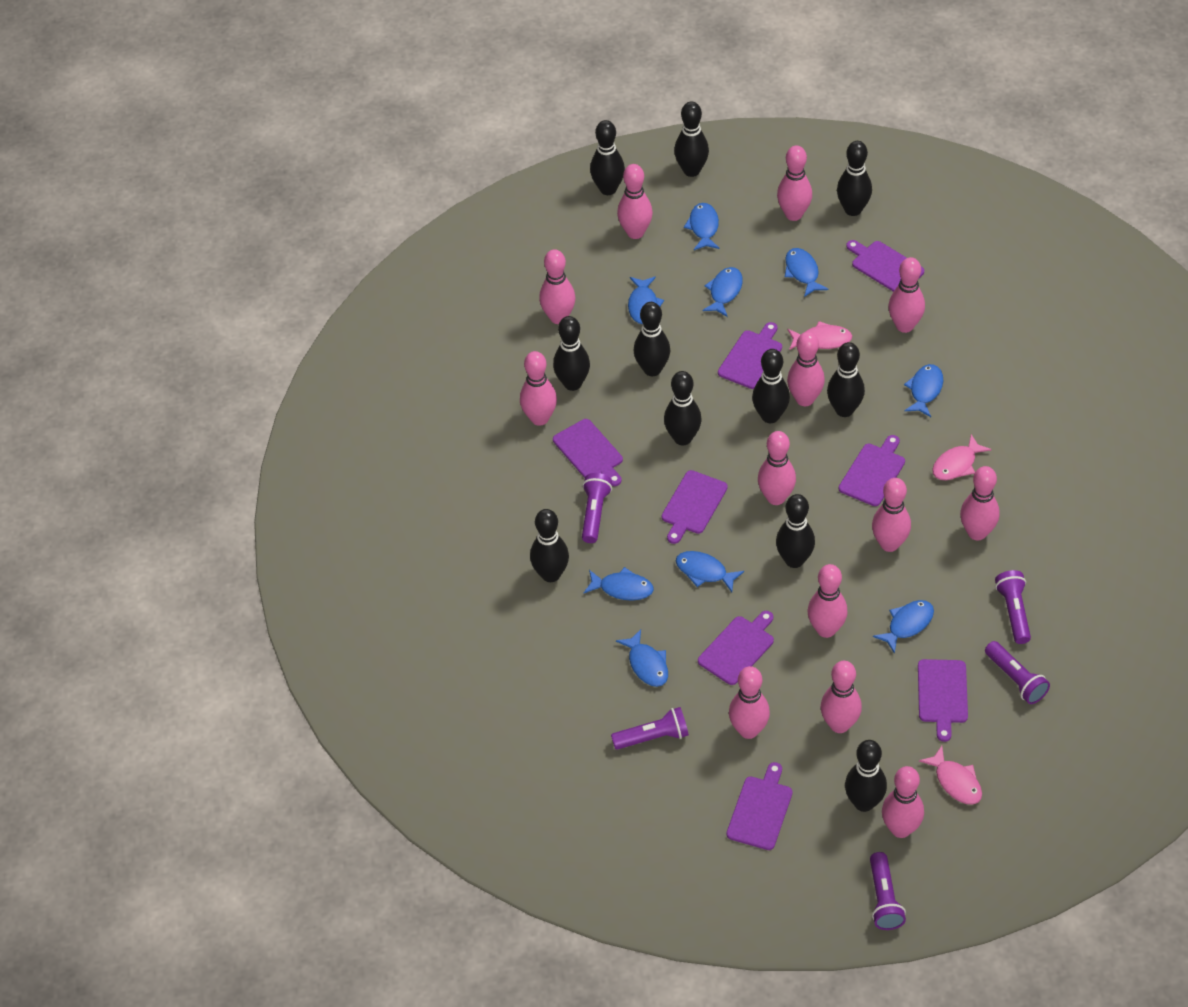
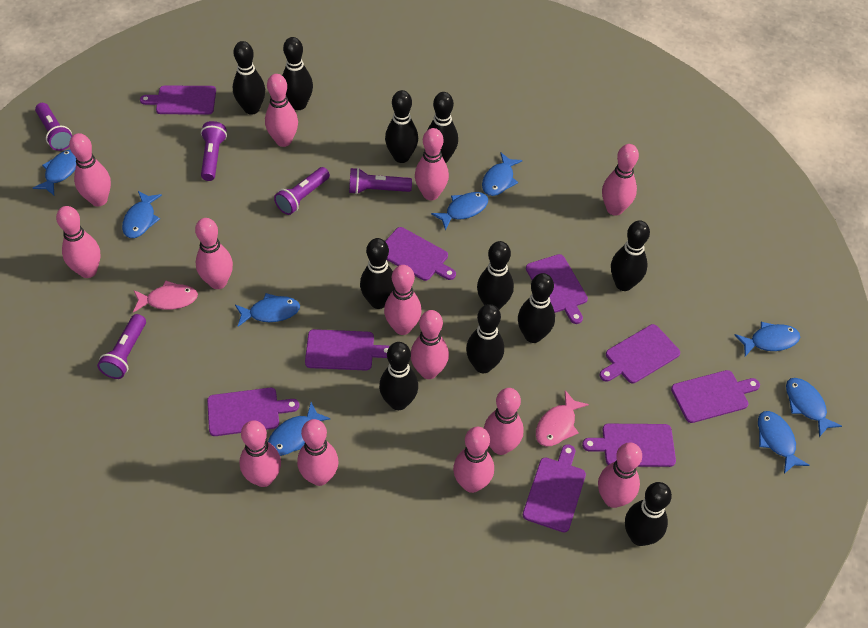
pink fish: 3 -> 2
purple cutting board: 8 -> 9

